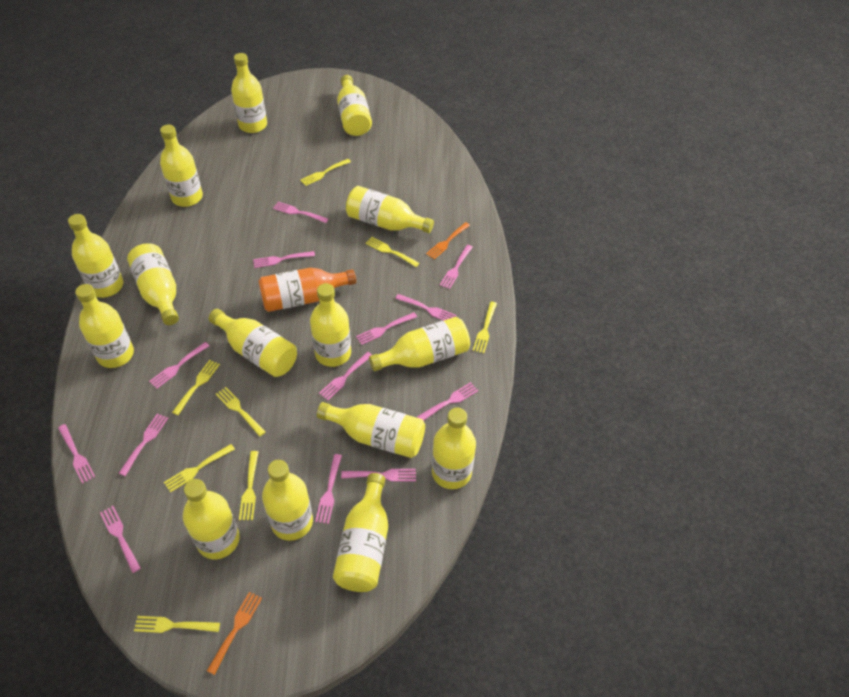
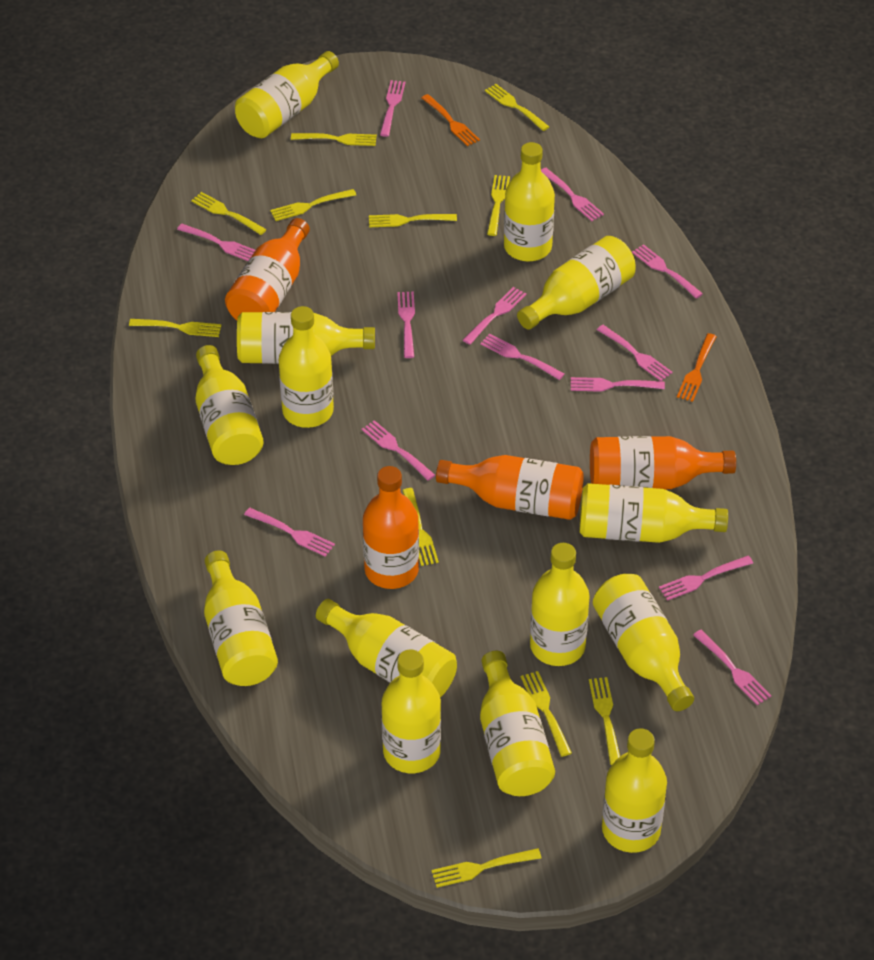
orange bottle: 1 -> 4
yellow bottle: 15 -> 14
yellow fork: 8 -> 11

